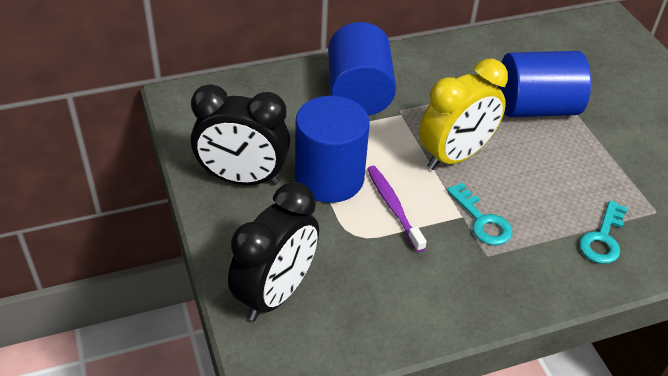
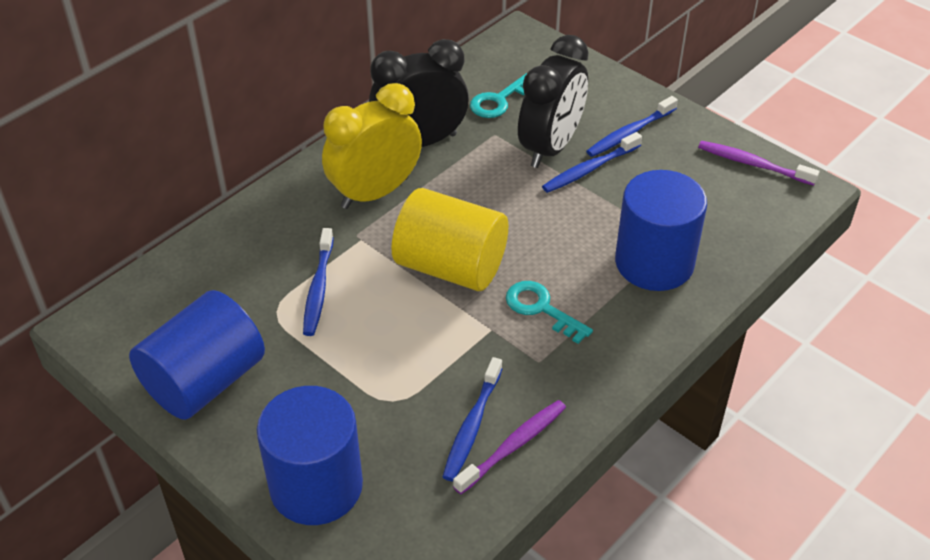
blue toothbrush: 0 -> 4
purple toothbrush: 1 -> 2
yellow cylinder: 0 -> 1

